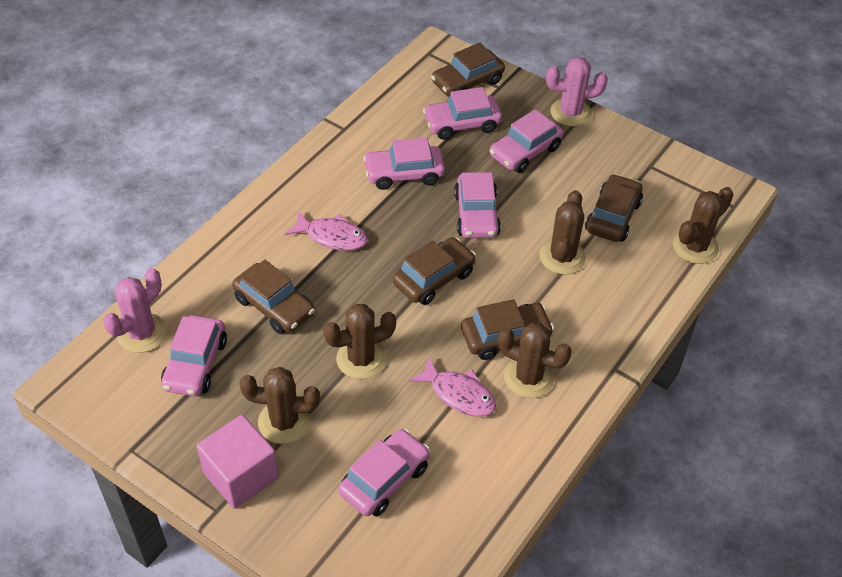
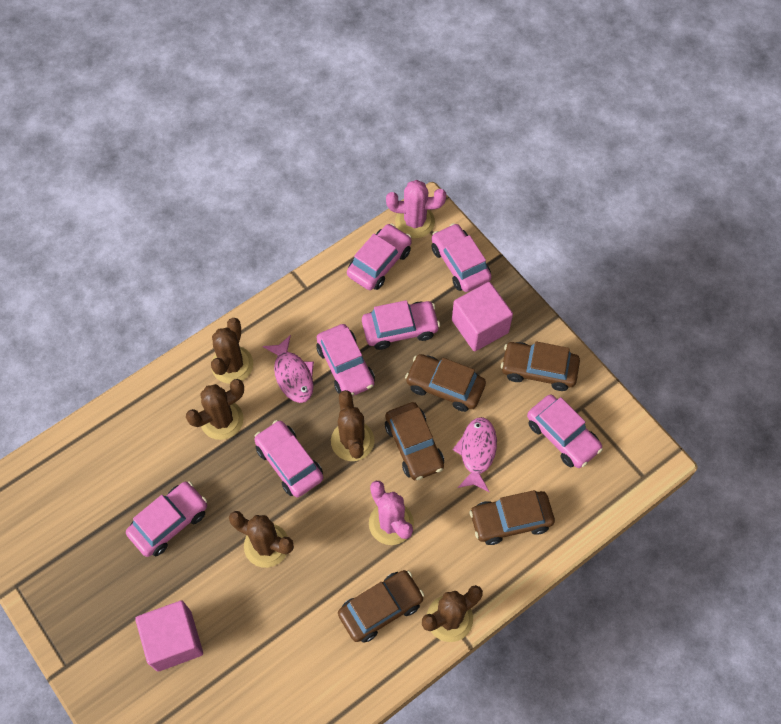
pink car: 6 -> 7
pink cube: 1 -> 2

